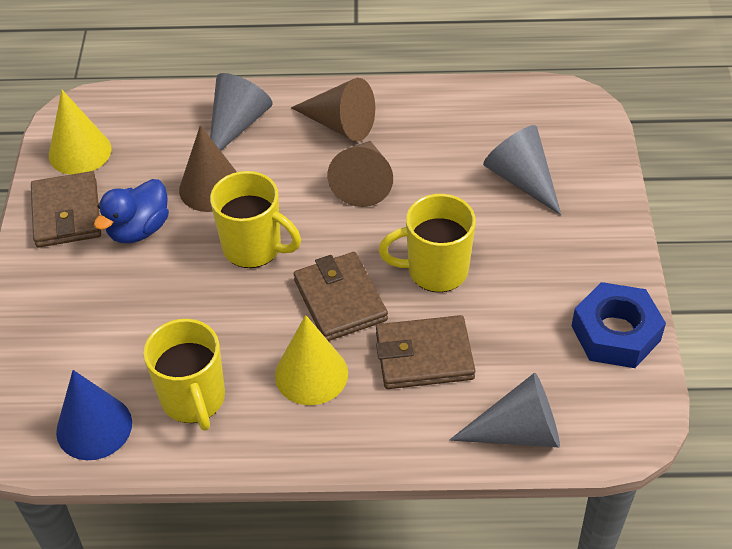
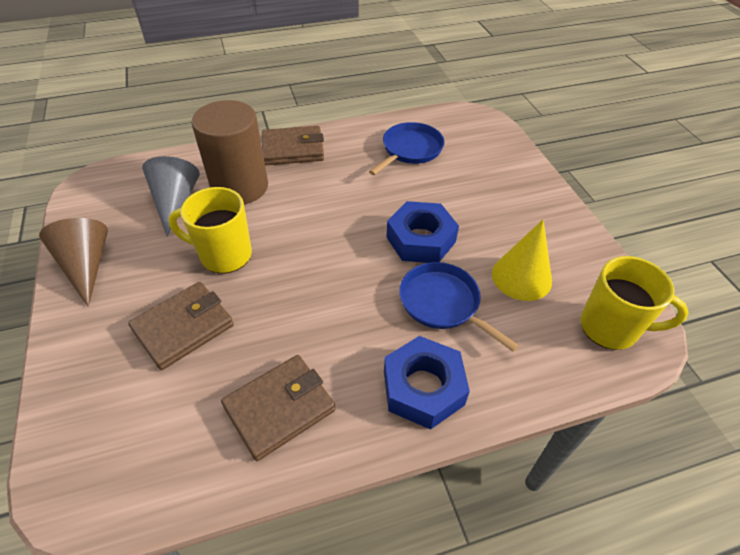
blue cone: 1 -> 0
blue duck: 1 -> 0
blue nut: 1 -> 2
blue pan: 0 -> 2
brown cone: 3 -> 1
brown cylinder: 0 -> 1
grey cone: 3 -> 1
yellow cone: 2 -> 1
yellow mug: 3 -> 2

